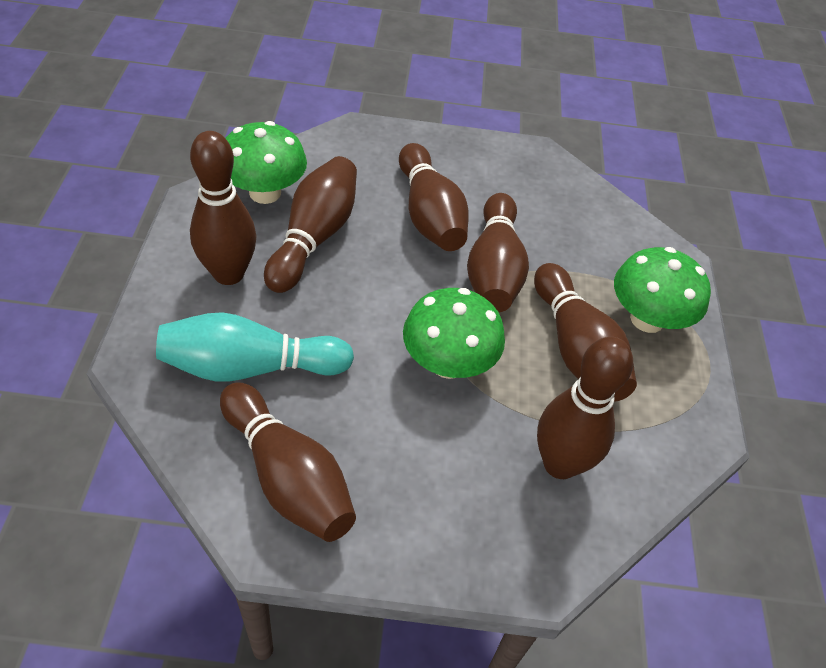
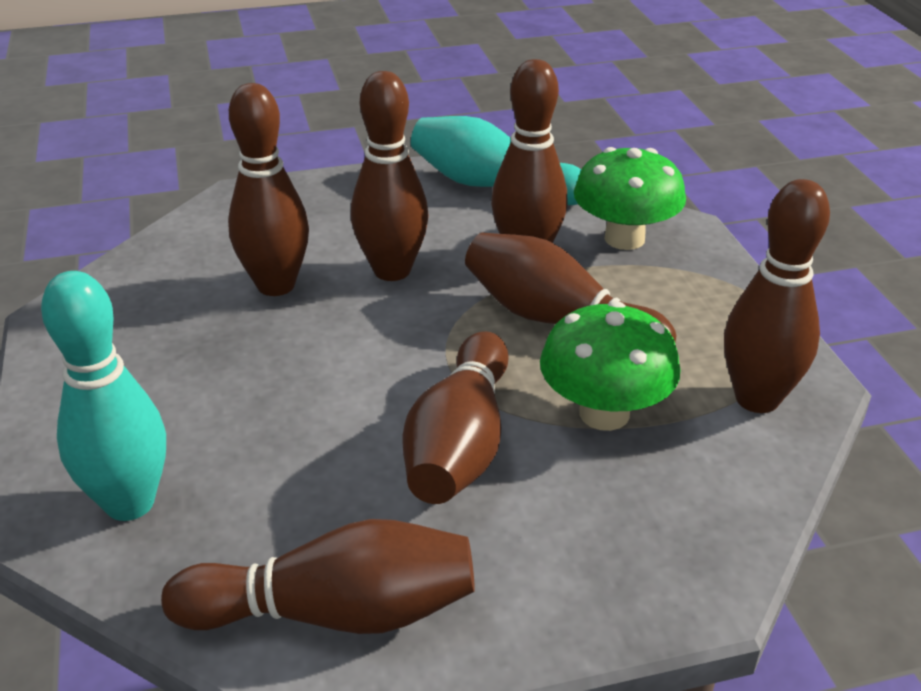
green mushroom: 3 -> 2
turquoise bowling pin: 1 -> 2

